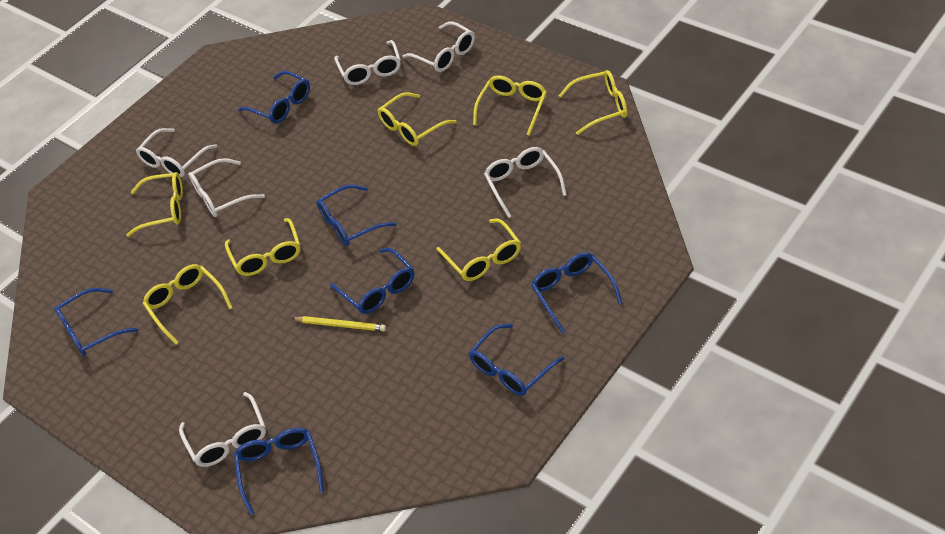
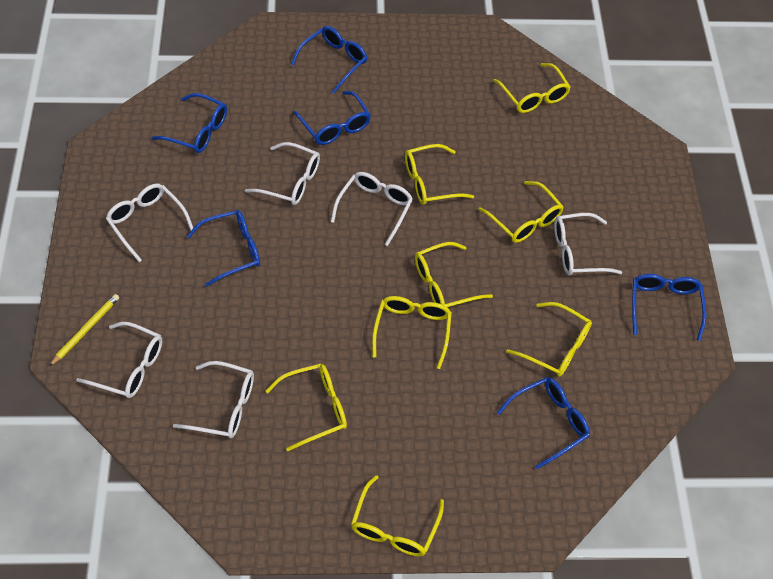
blue glasses: 7 -> 6
yellow glasses: 7 -> 8

